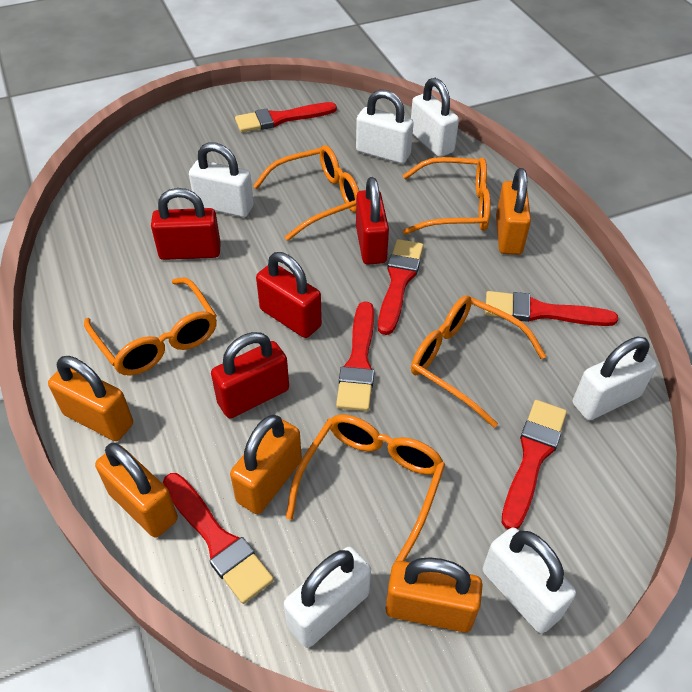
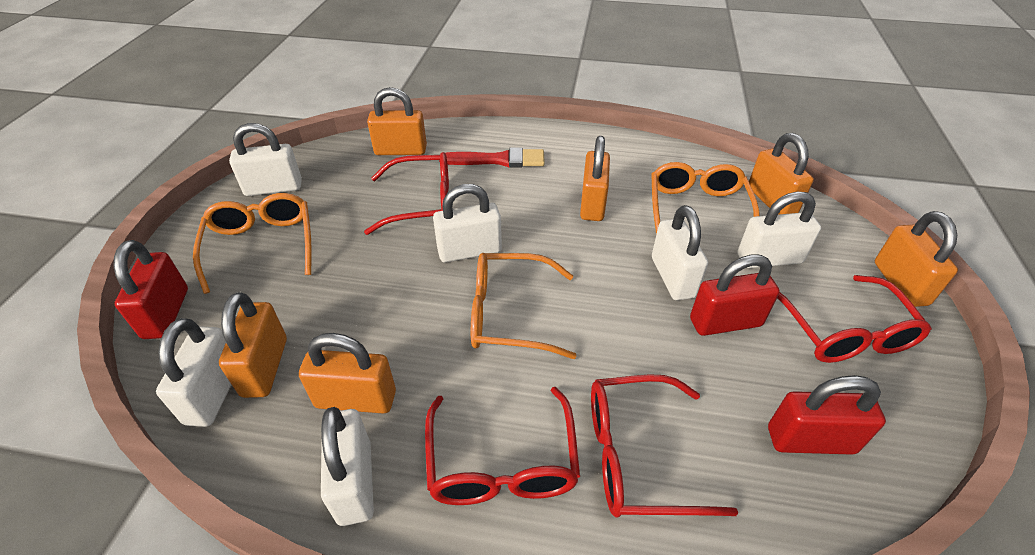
orange glasses: 5 -> 3
orange padlock: 5 -> 6
red brush: 6 -> 1
red glasses: 0 -> 4
red padlock: 4 -> 3

